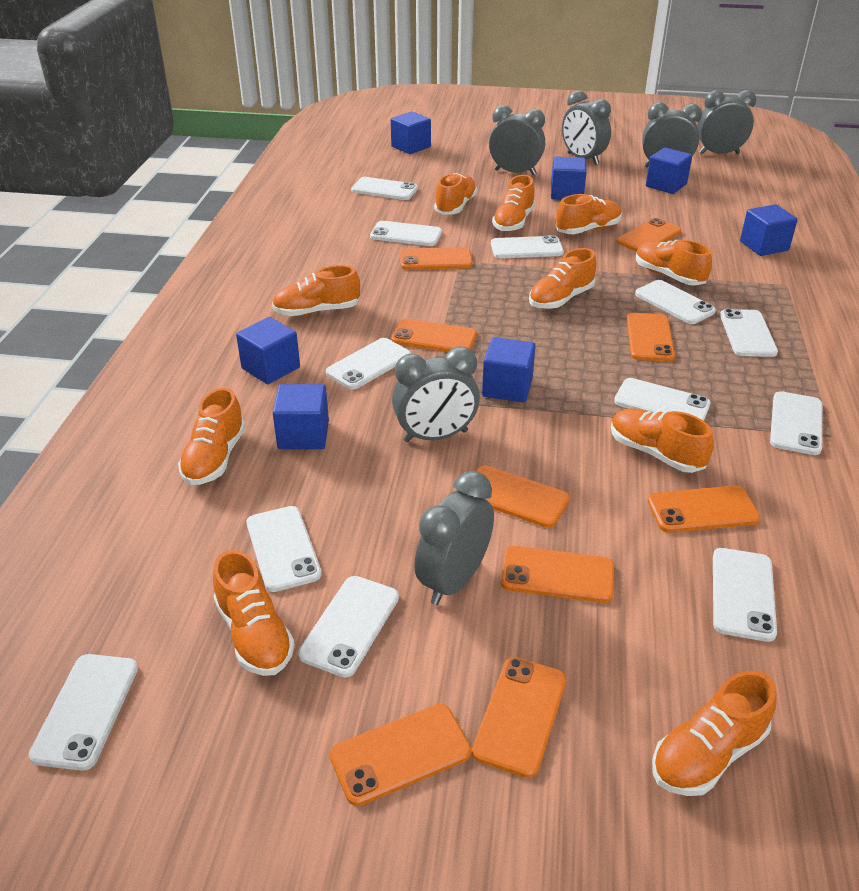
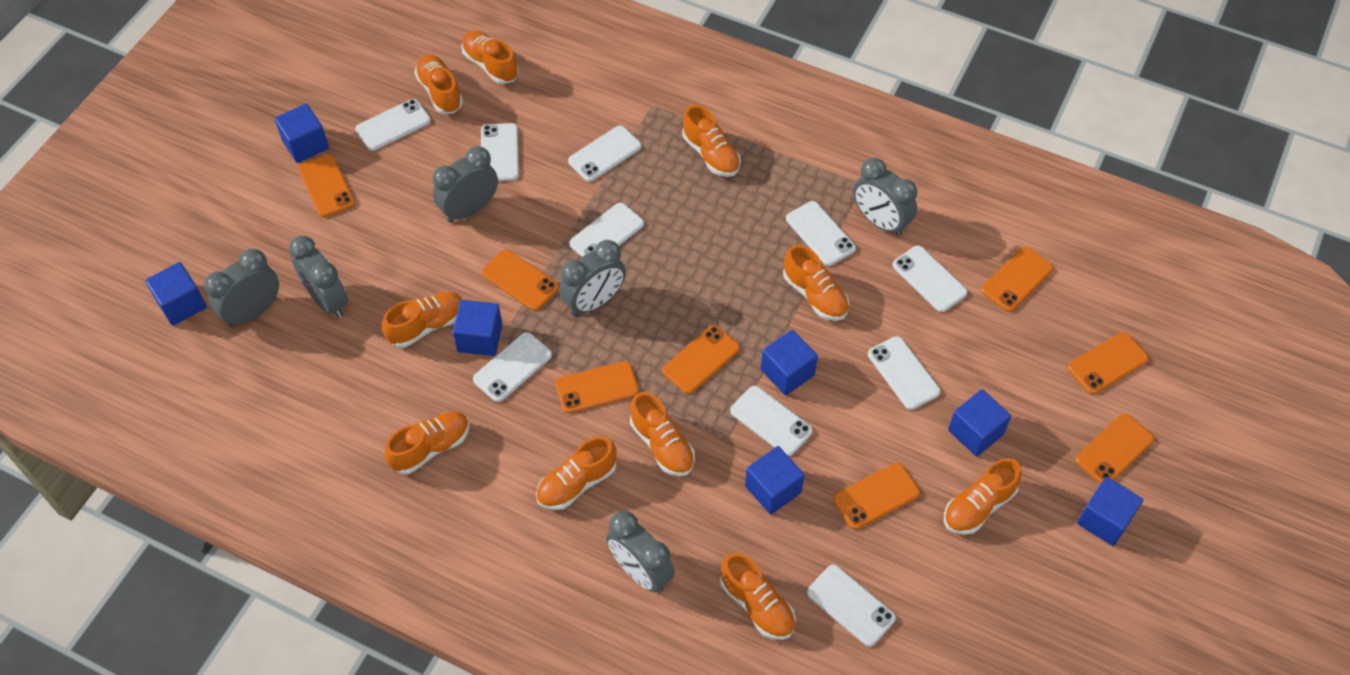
orange phone: 9 -> 8
white phone: 12 -> 10

